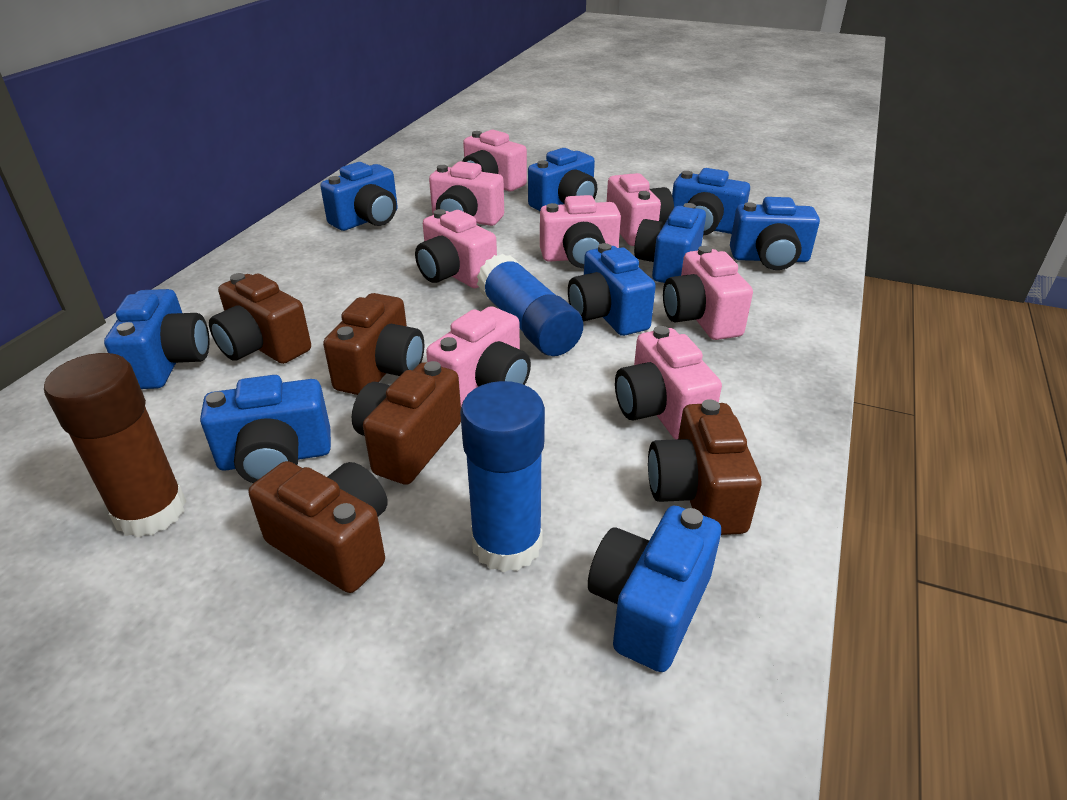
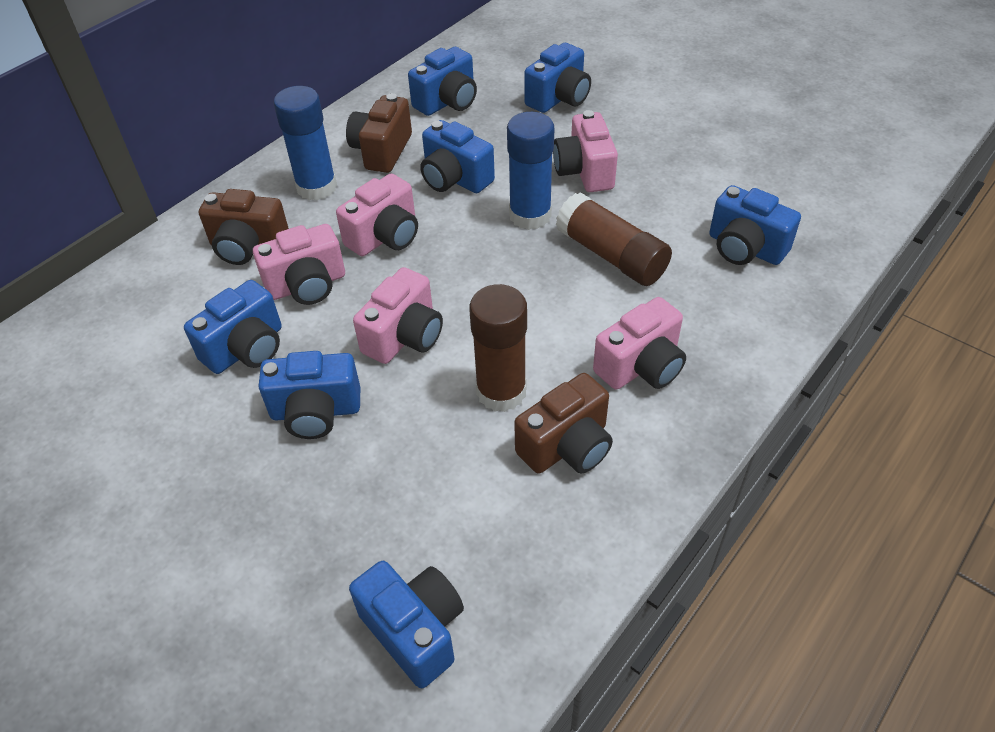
blue camera: 9 -> 7
brown camera: 5 -> 3
brown glue stick: 1 -> 2
pink camera: 8 -> 5

